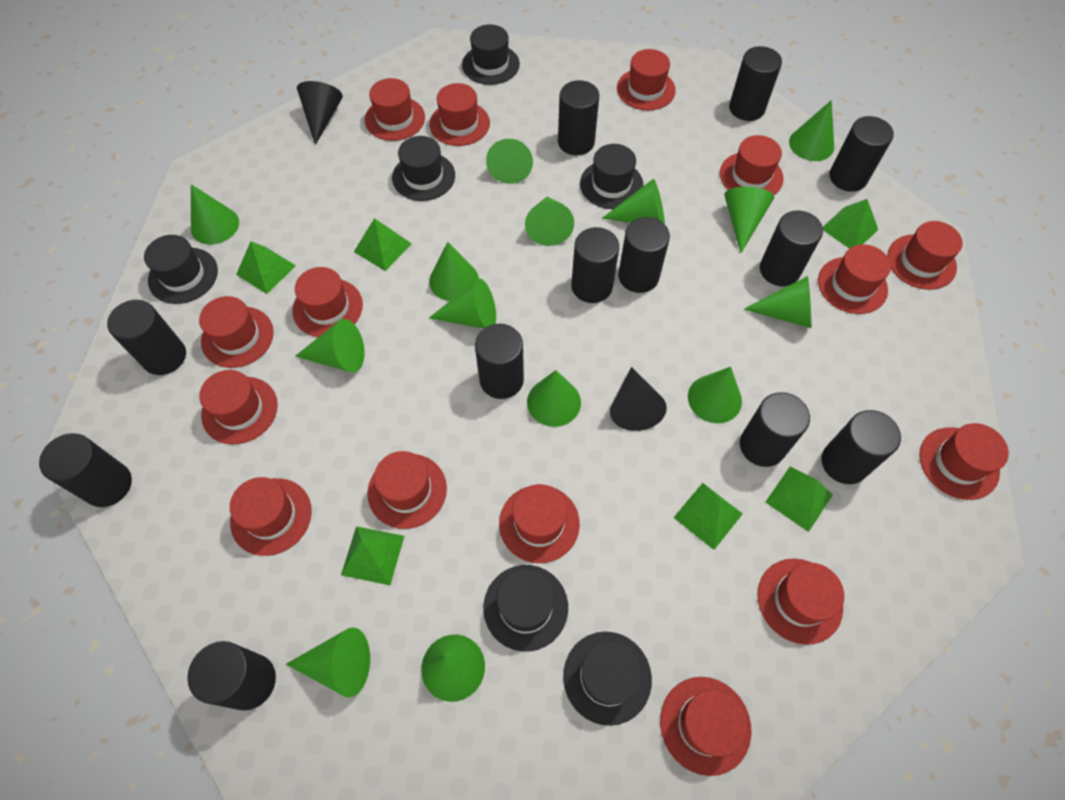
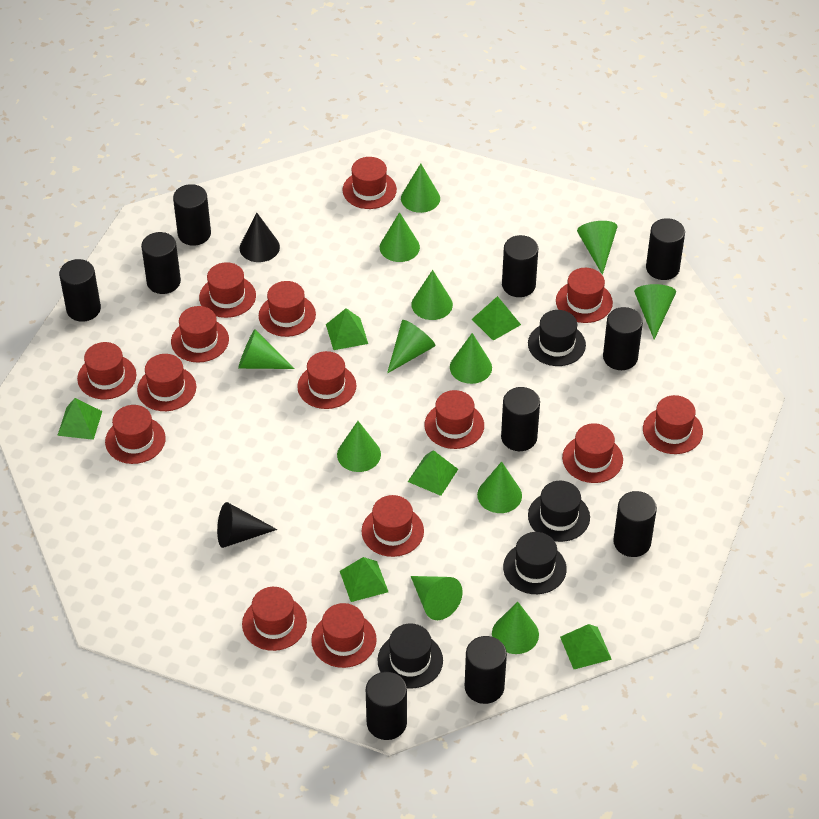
black cylinder: 12 -> 10
black hat: 6 -> 4
green cone: 14 -> 12

